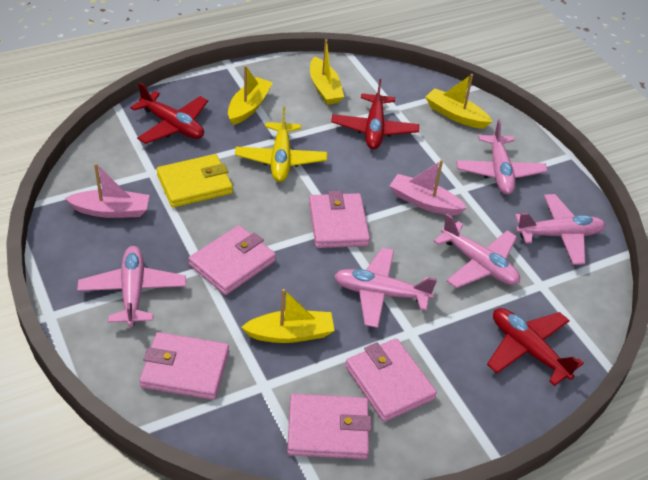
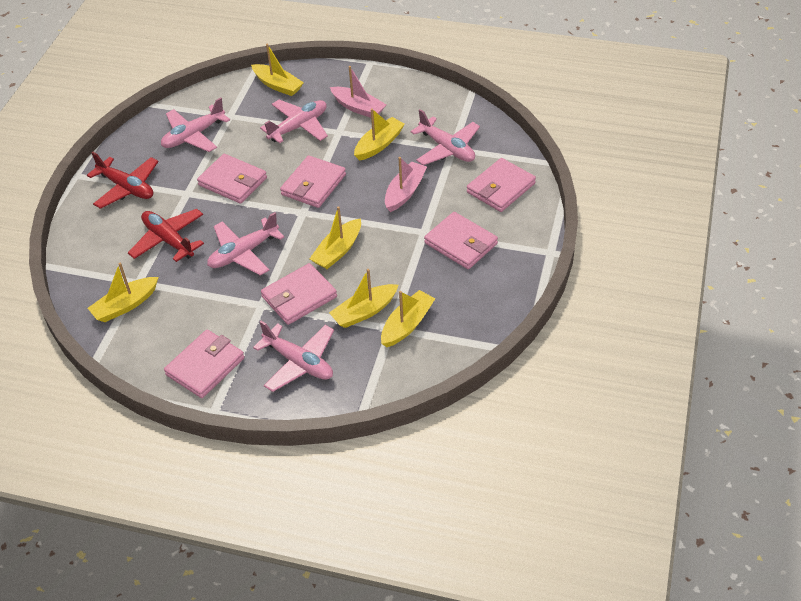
pink wallet: 5 -> 6
red plane: 3 -> 2
yellow boat: 4 -> 6
yellow plane: 1 -> 0
yellow wallet: 1 -> 0

